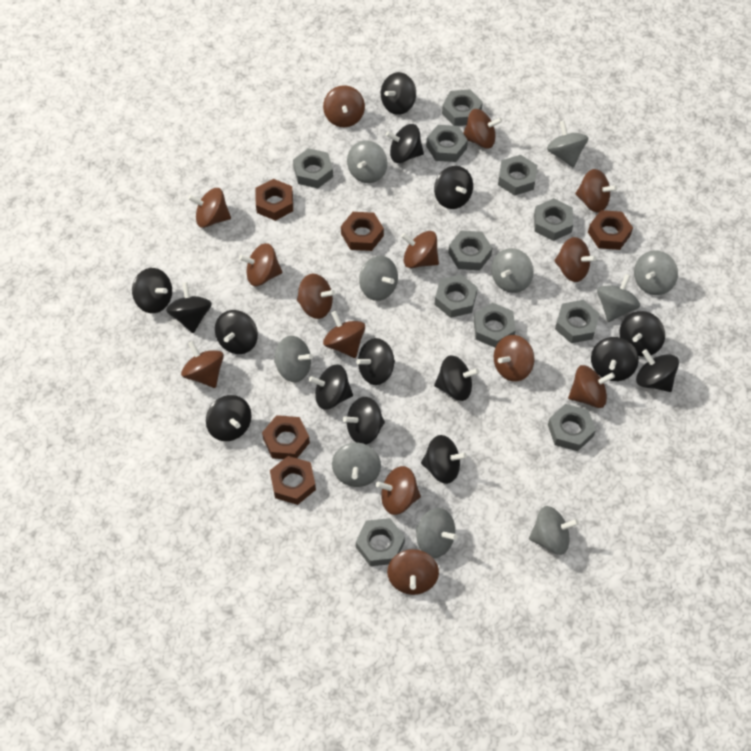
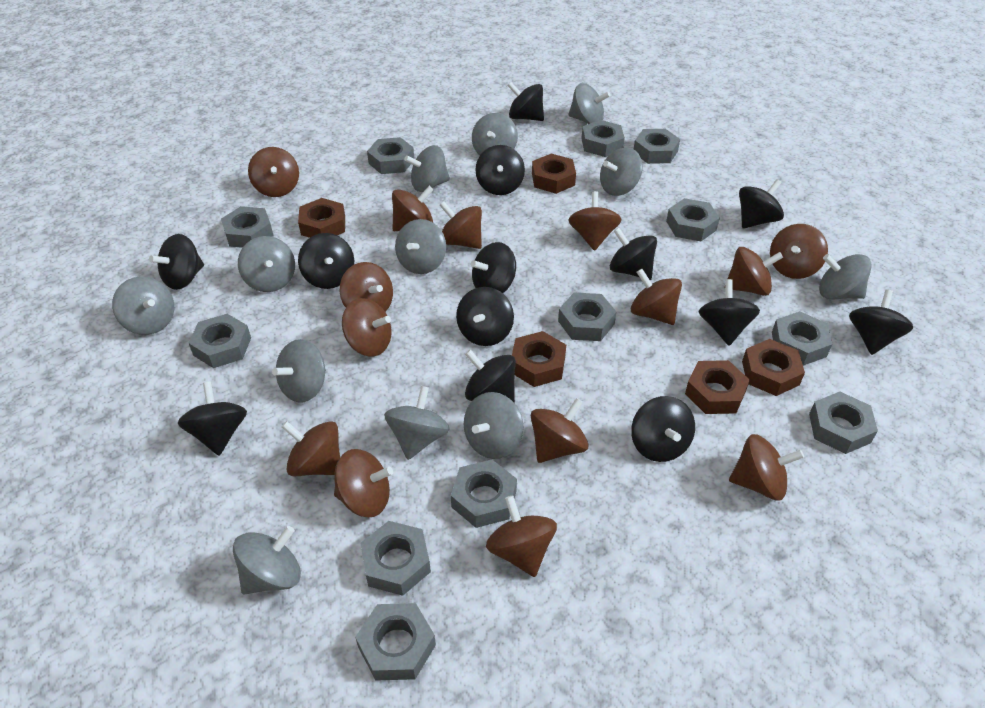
black spinning top: 15 -> 13
grey nut: 11 -> 12
grey spinning top: 10 -> 12

